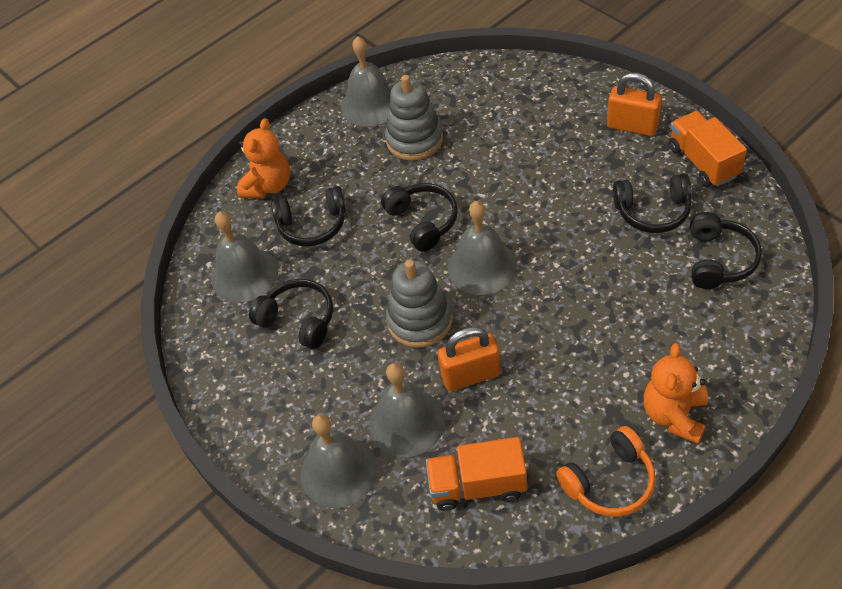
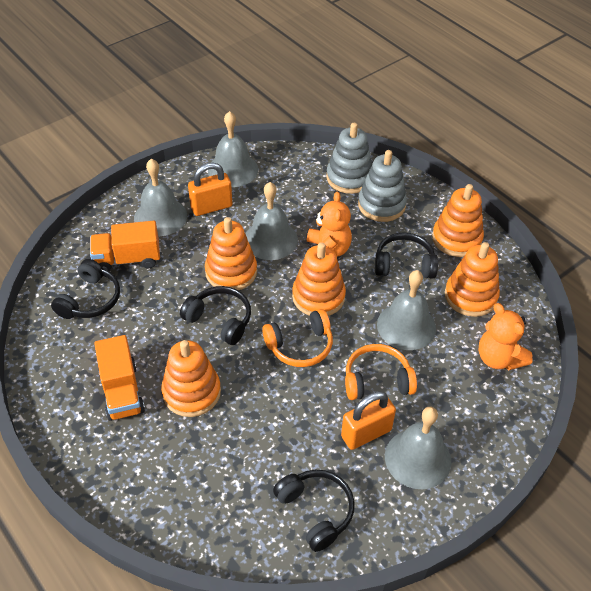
black headphones: 5 -> 4
orange headphones: 1 -> 2
orange stacking toy: 0 -> 5

